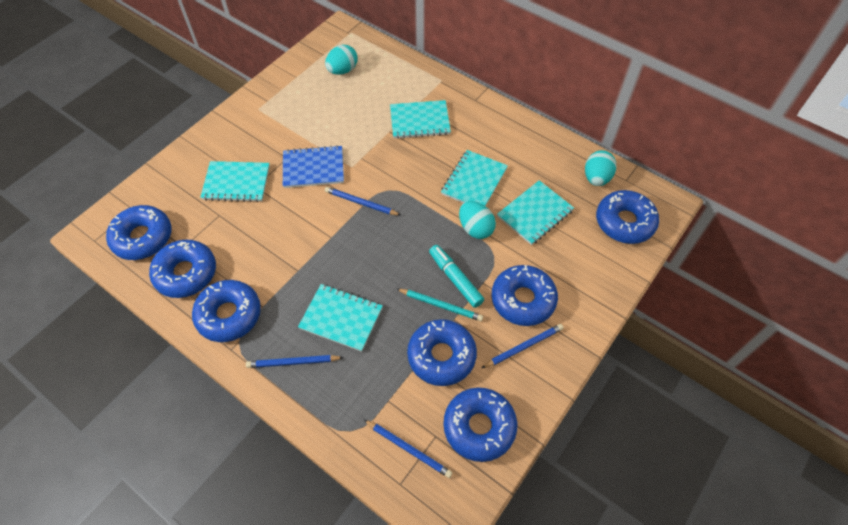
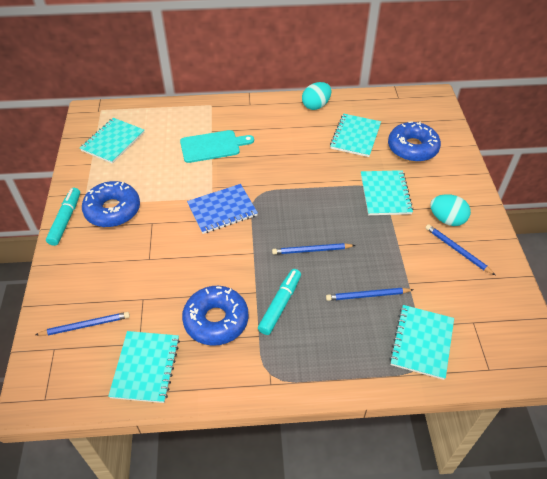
blue donut: 7 -> 3
turquoise cutting board: 0 -> 1
turquoise egg: 3 -> 2
turquoise marker: 1 -> 2
turquoise pencil: 1 -> 0

